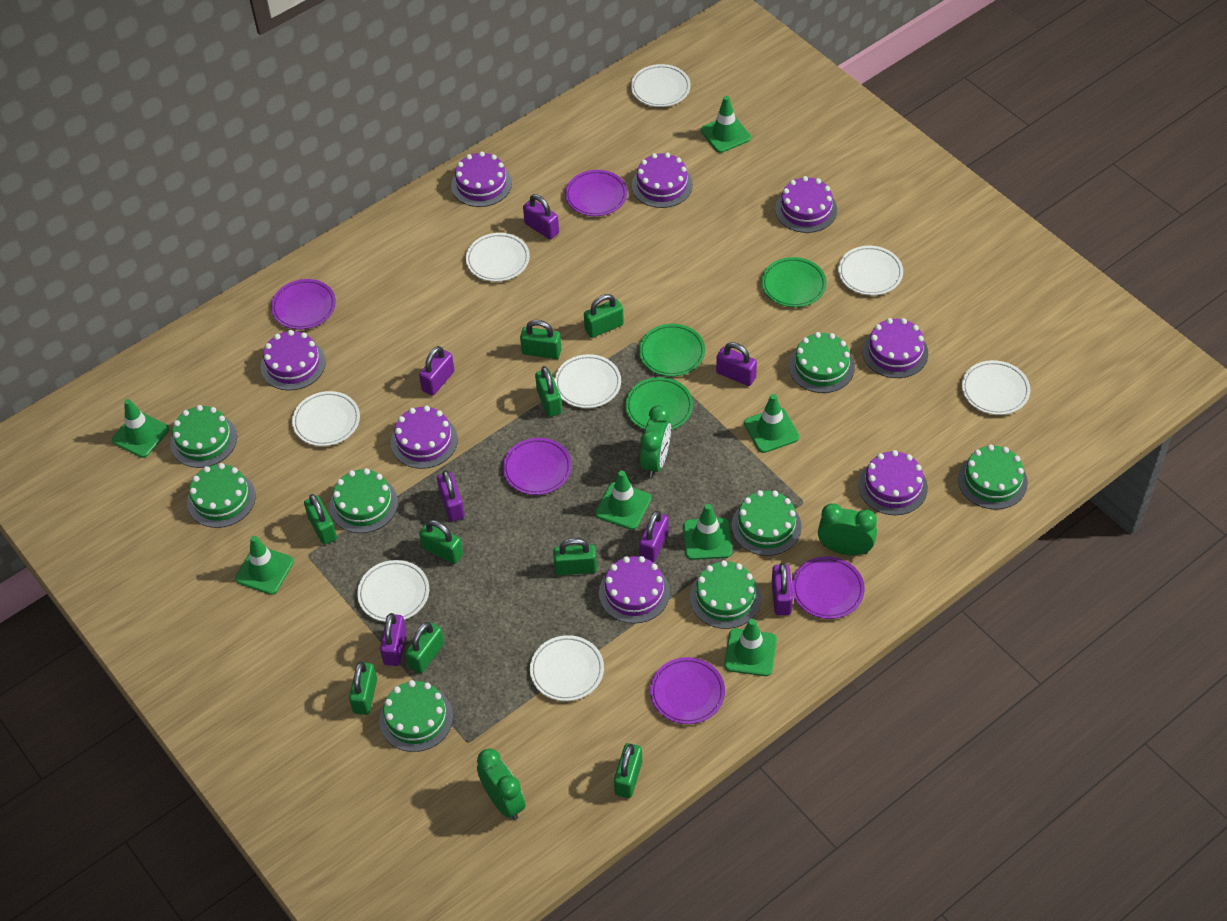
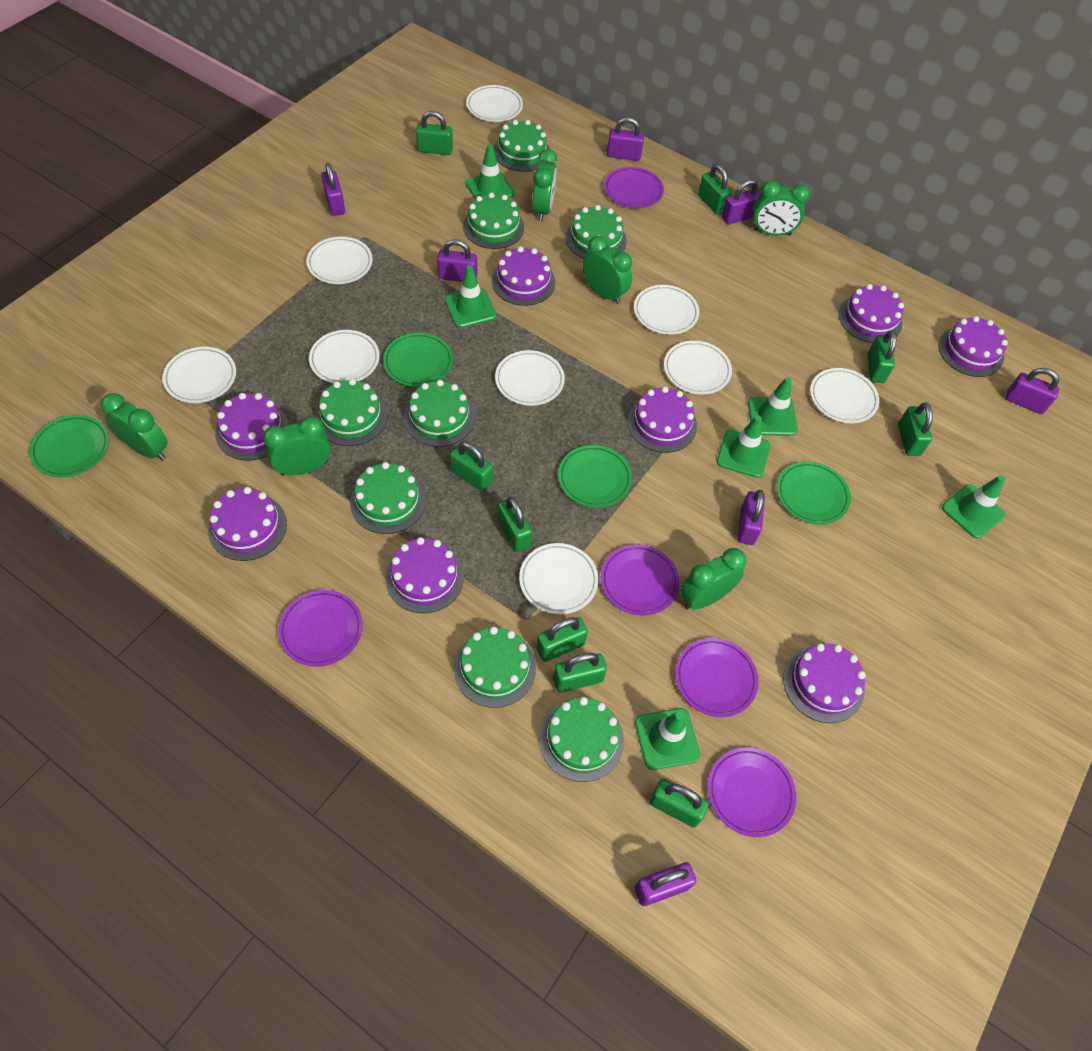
green clock: 3 -> 6
green plate: 3 -> 4
green traffic cone: 7 -> 6
white plate: 8 -> 9

